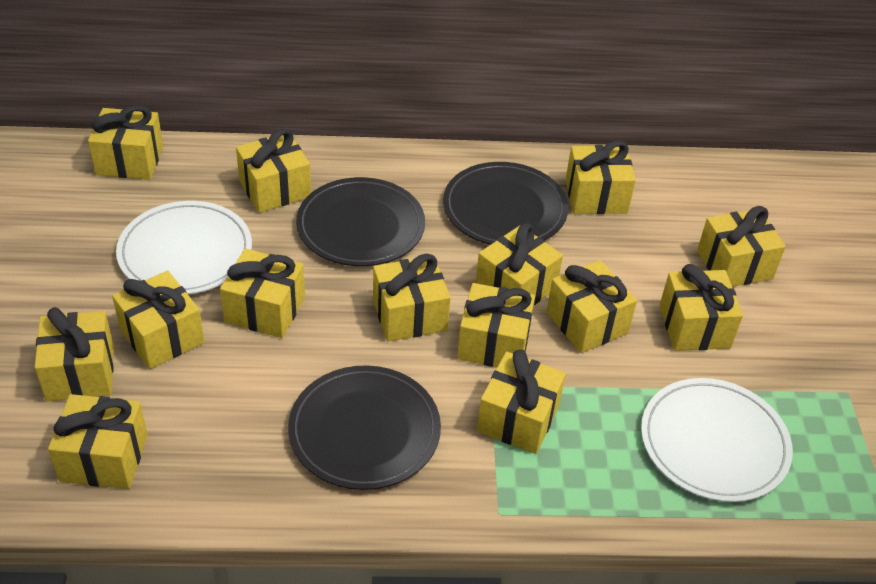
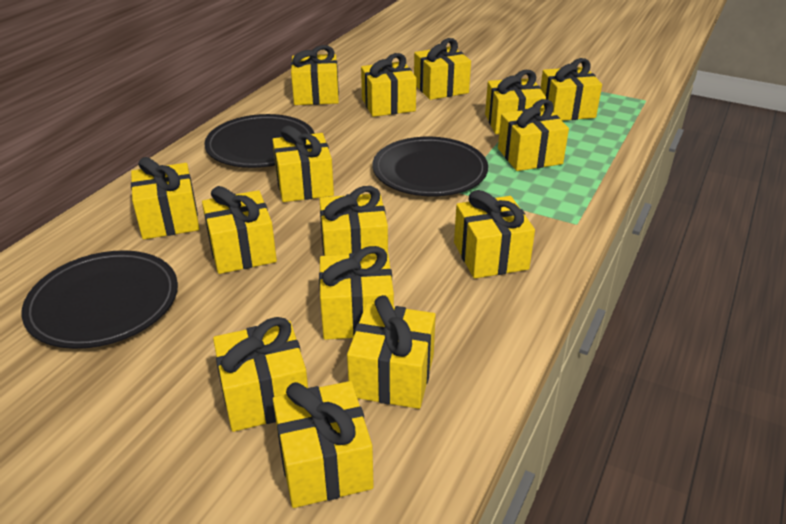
white plate: 2 -> 0
yellow gift: 14 -> 15

